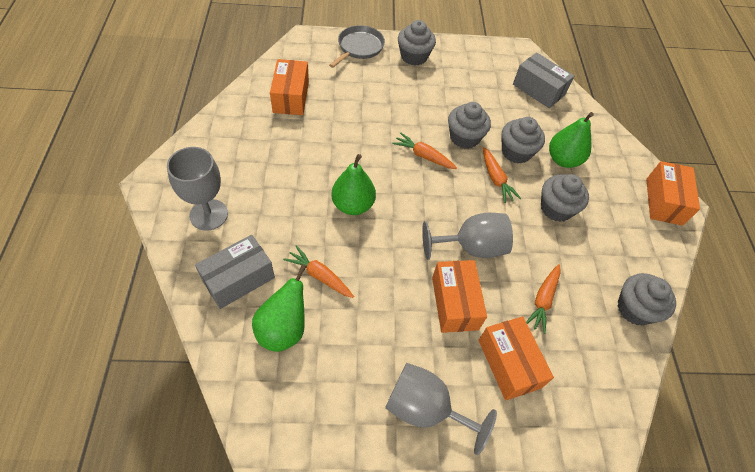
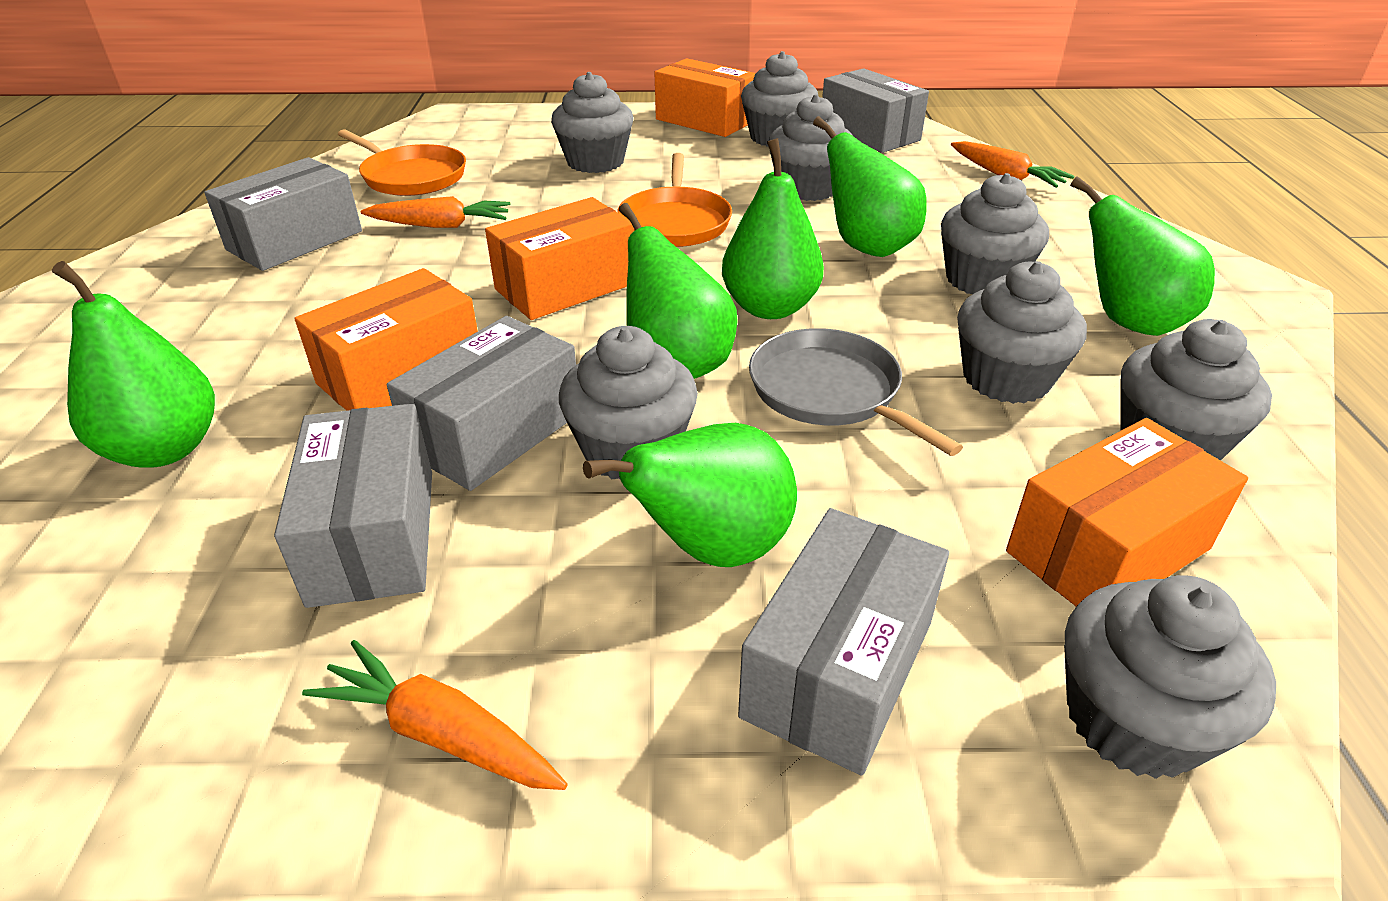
green pear: 3 -> 6
grey box: 2 -> 5
grey cupcake: 5 -> 8
grey goblet: 3 -> 0
orange carrot: 4 -> 3
orange pan: 0 -> 2

